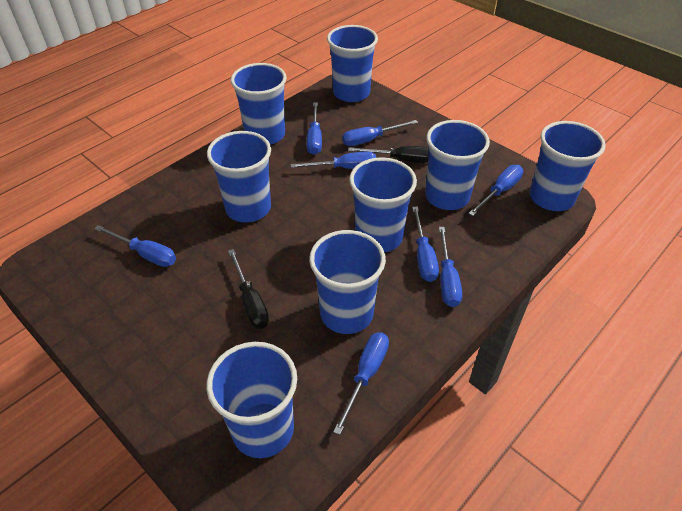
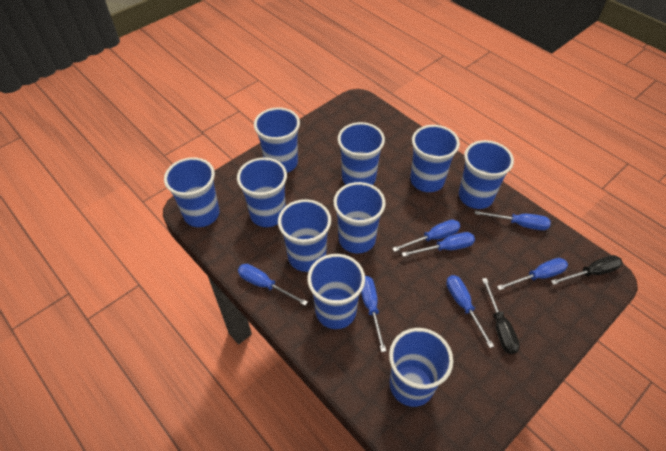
blue cup: 8 -> 10
blue screwdriver: 8 -> 7

